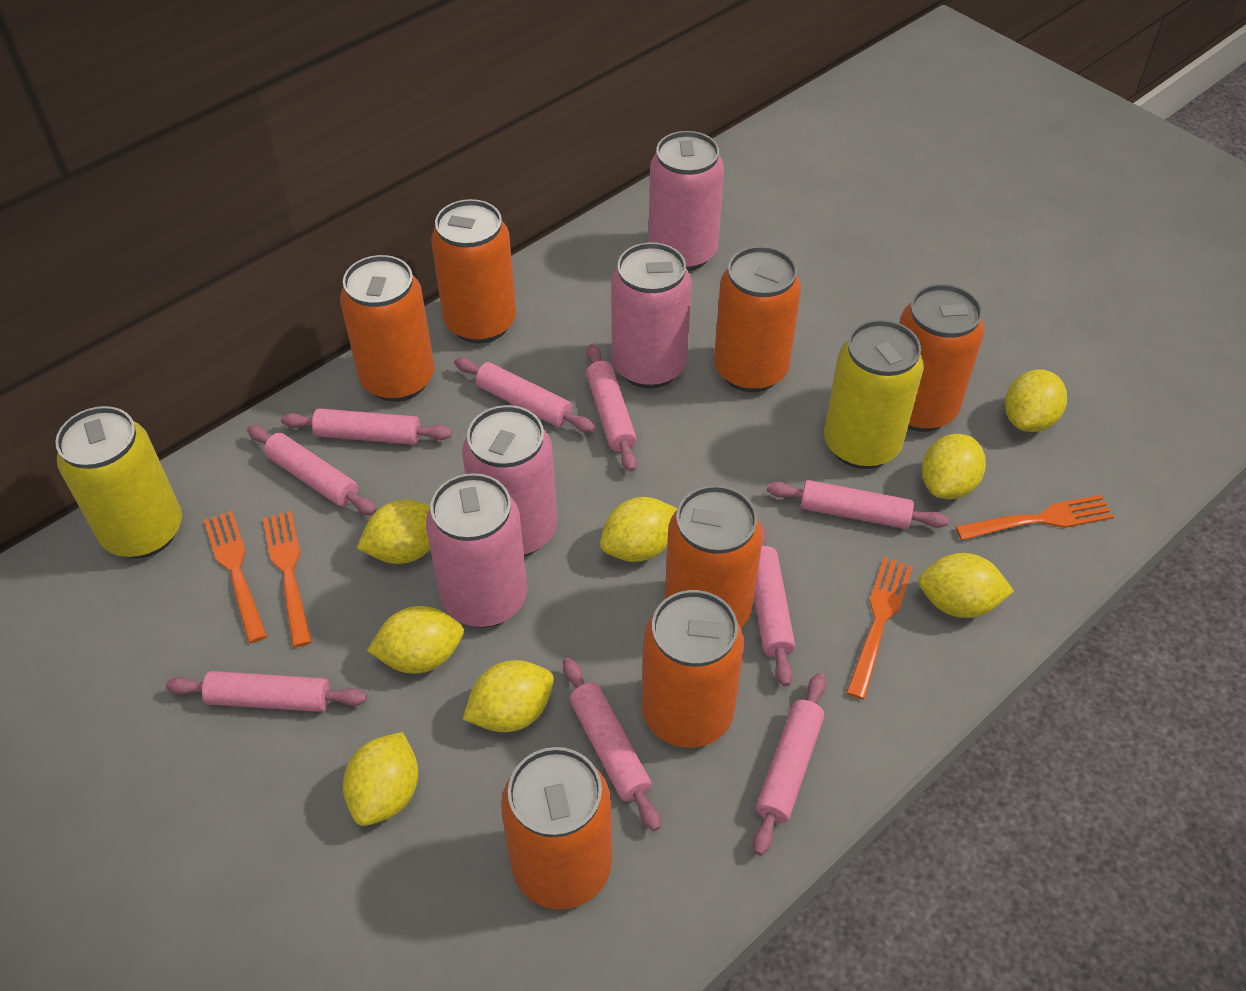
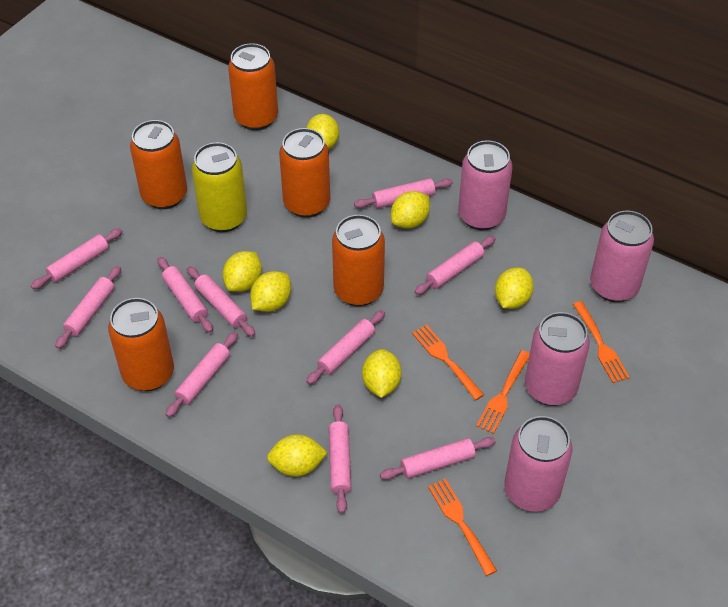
orange can: 7 -> 5
pink rolling pin: 9 -> 10
yellow can: 2 -> 1
yellow lemon: 8 -> 7

